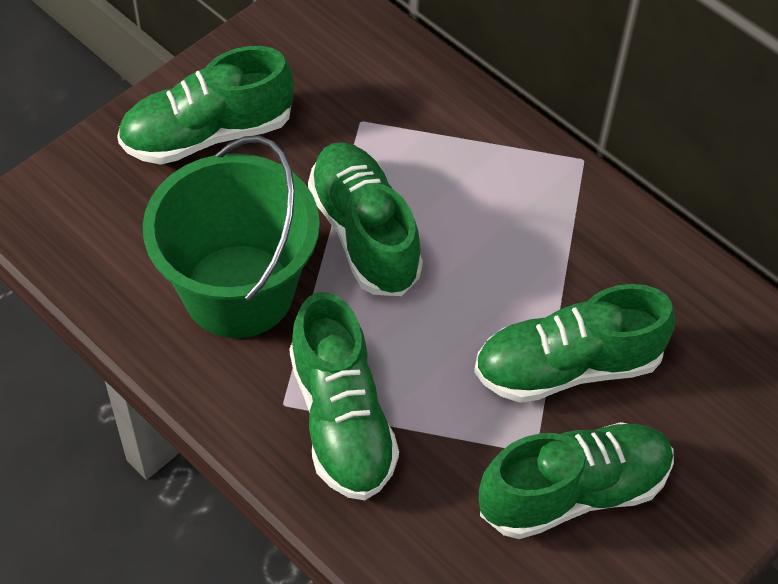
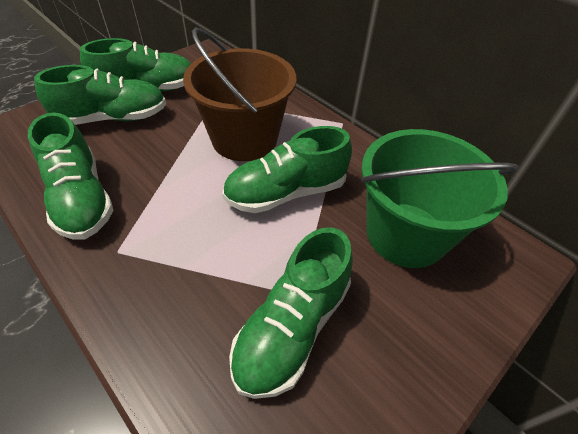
brown bucket: 0 -> 1

